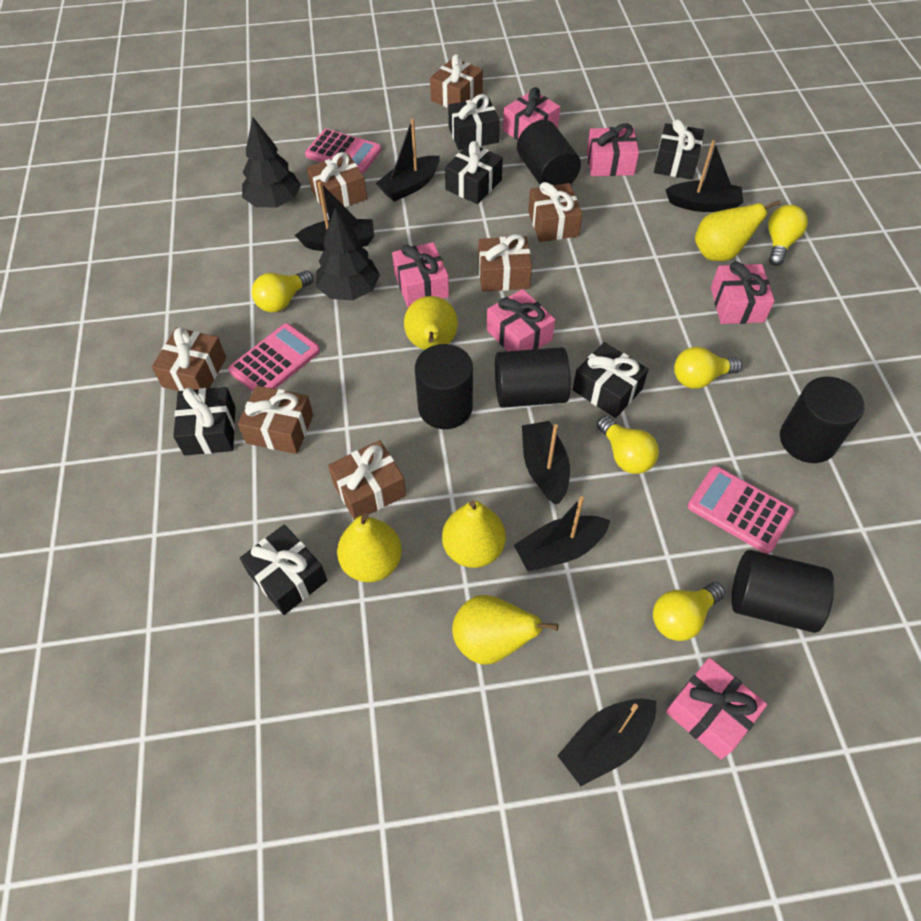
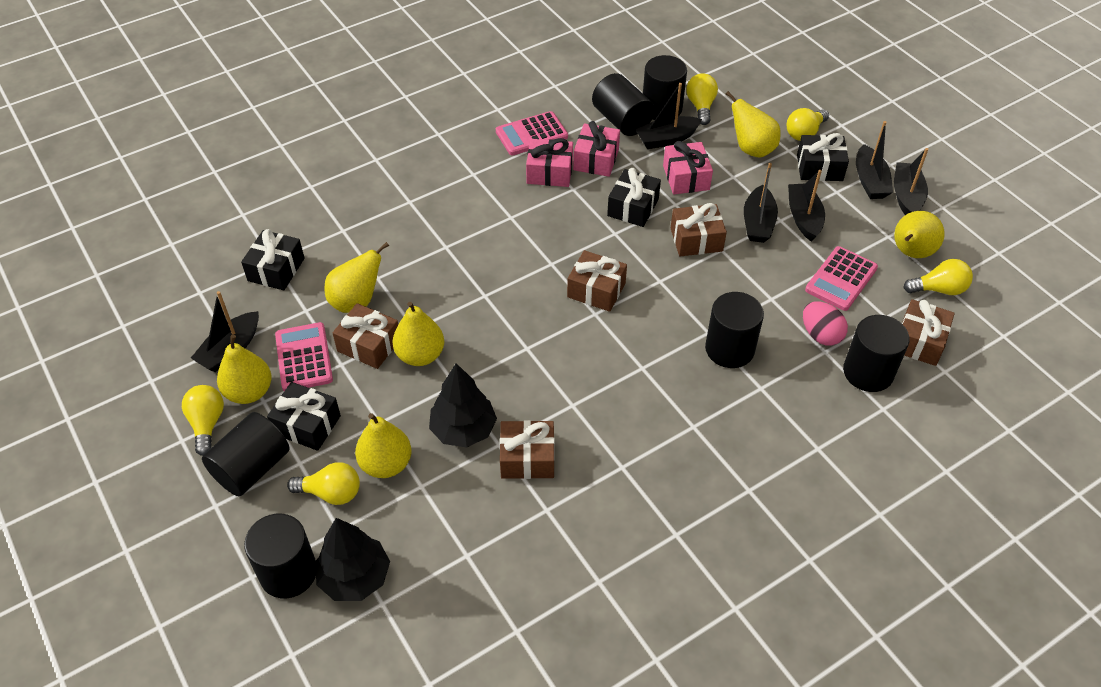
black cylinder: 5 -> 6
black gift: 6 -> 4
brown gift: 7 -> 5
pink egg: 0 -> 1
pink gift: 6 -> 3
yellow pear: 5 -> 6

